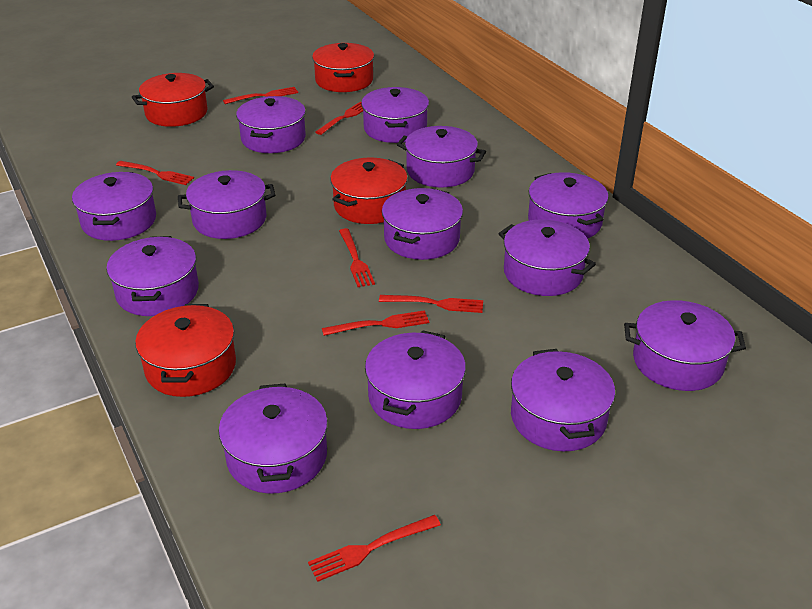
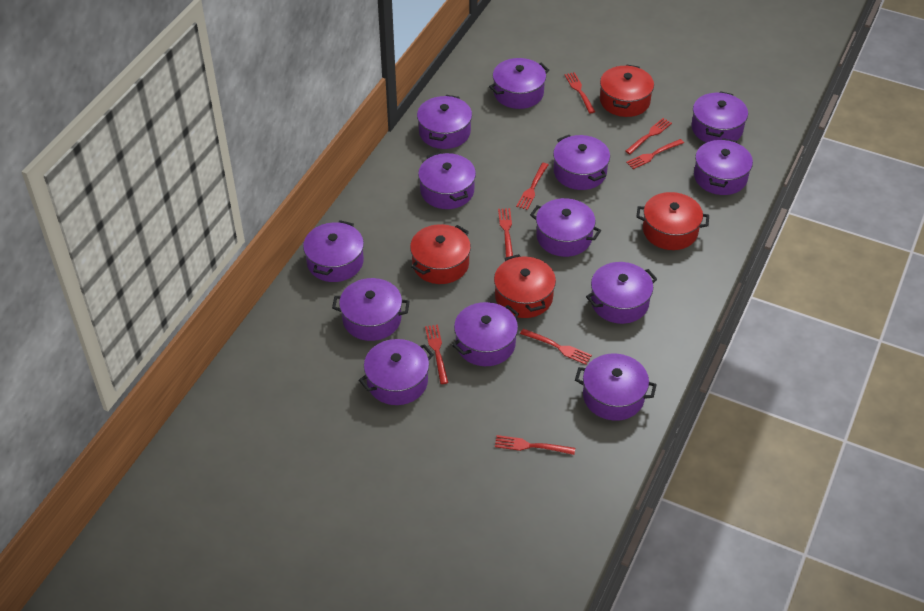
red fork: 7 -> 8

